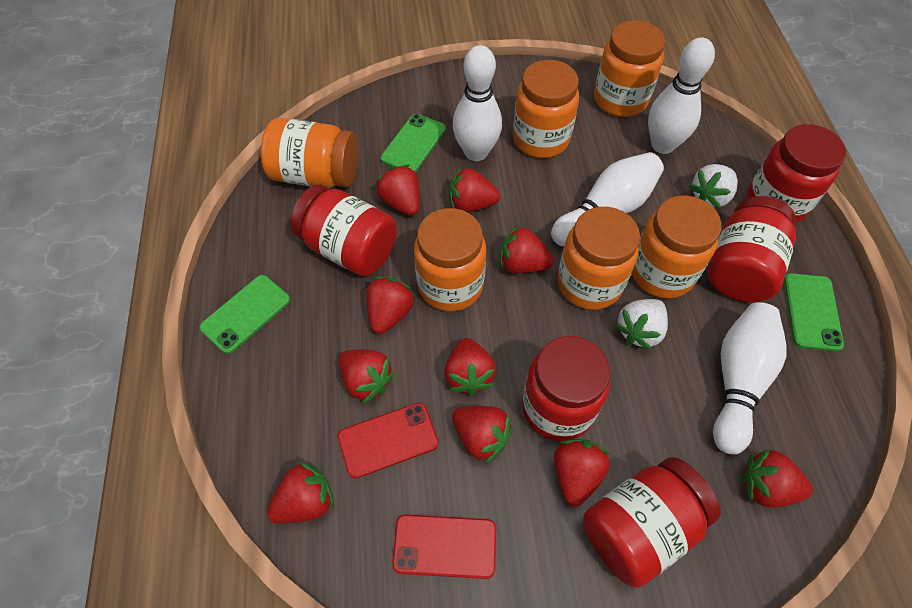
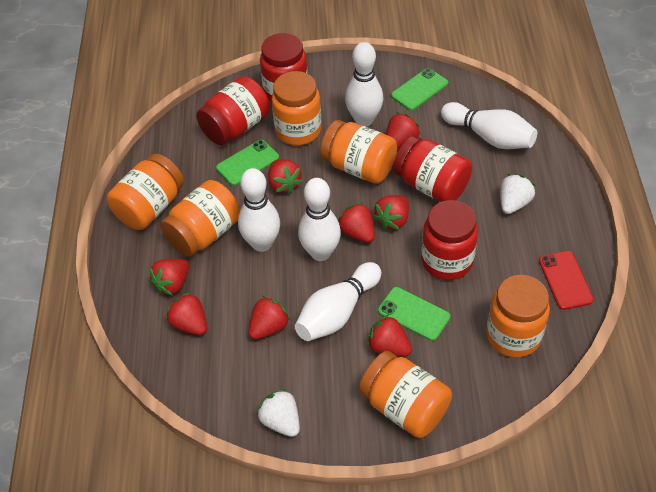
red jar: 5 -> 4
red phone: 2 -> 1
red strawberry: 10 -> 8
white bowling pin: 4 -> 5

